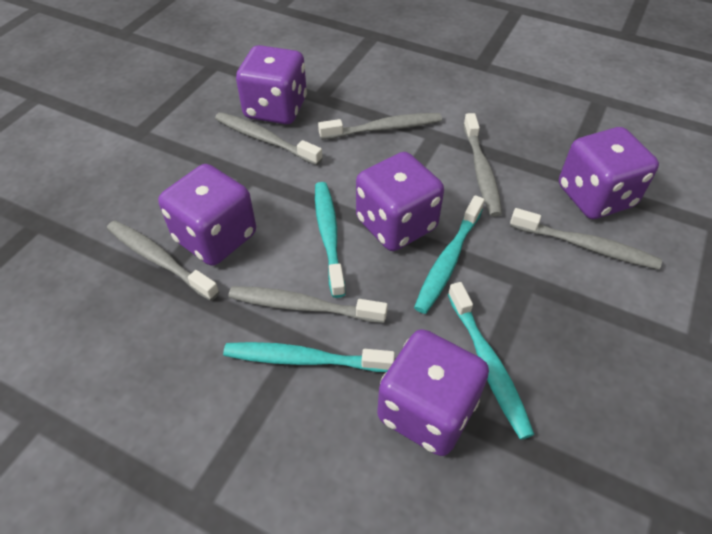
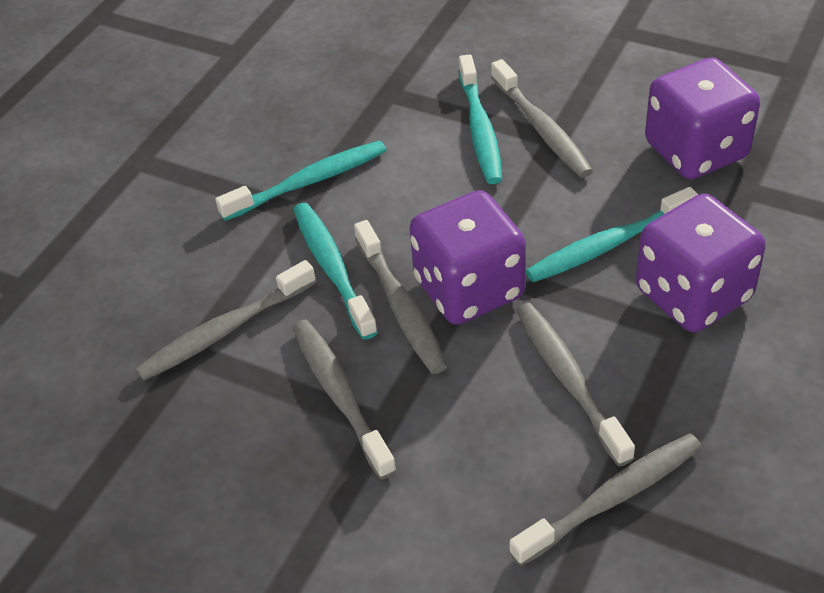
purple dice: 5 -> 3

